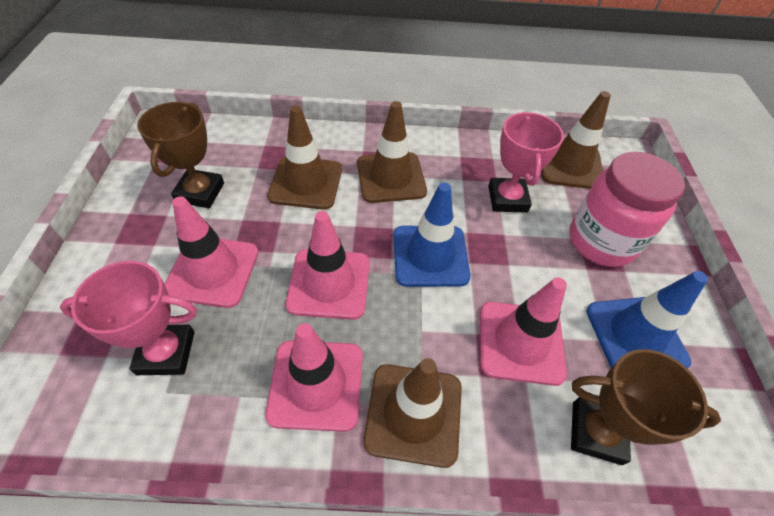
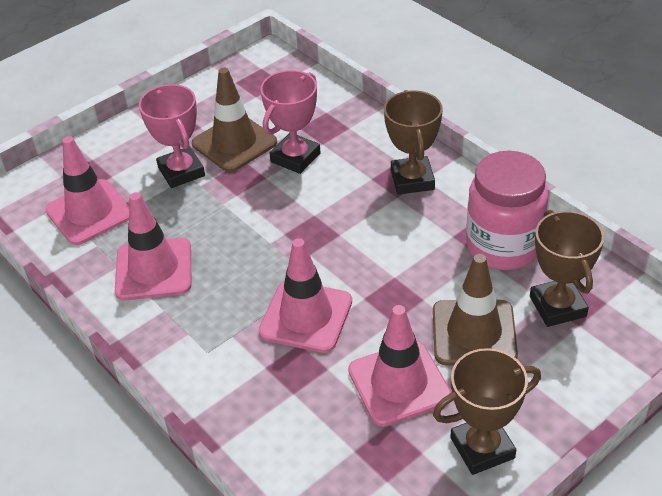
blue traffic cone: 2 -> 0
brown traffic cone: 4 -> 2
brown trophy: 2 -> 3

